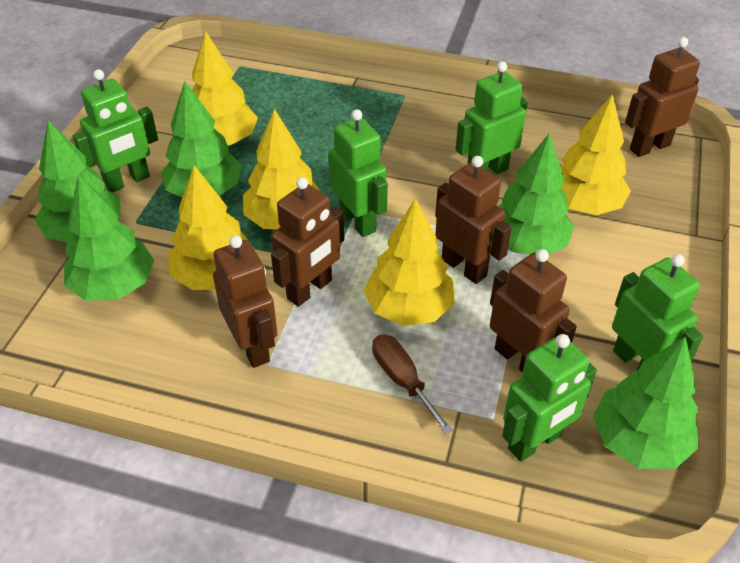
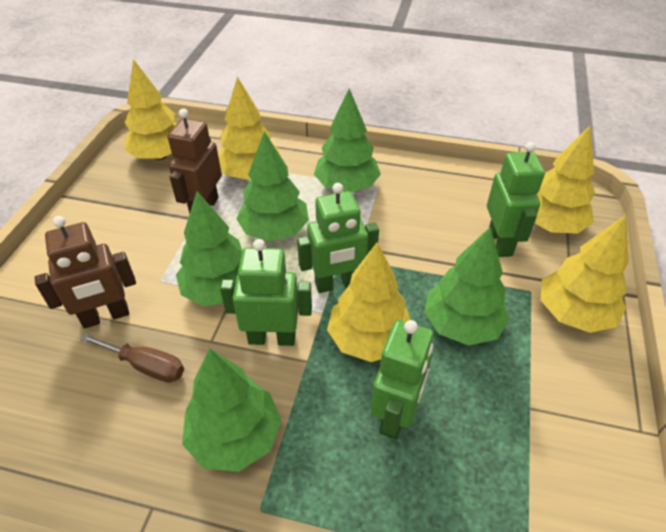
brown robot: 5 -> 2
green robot: 5 -> 4

